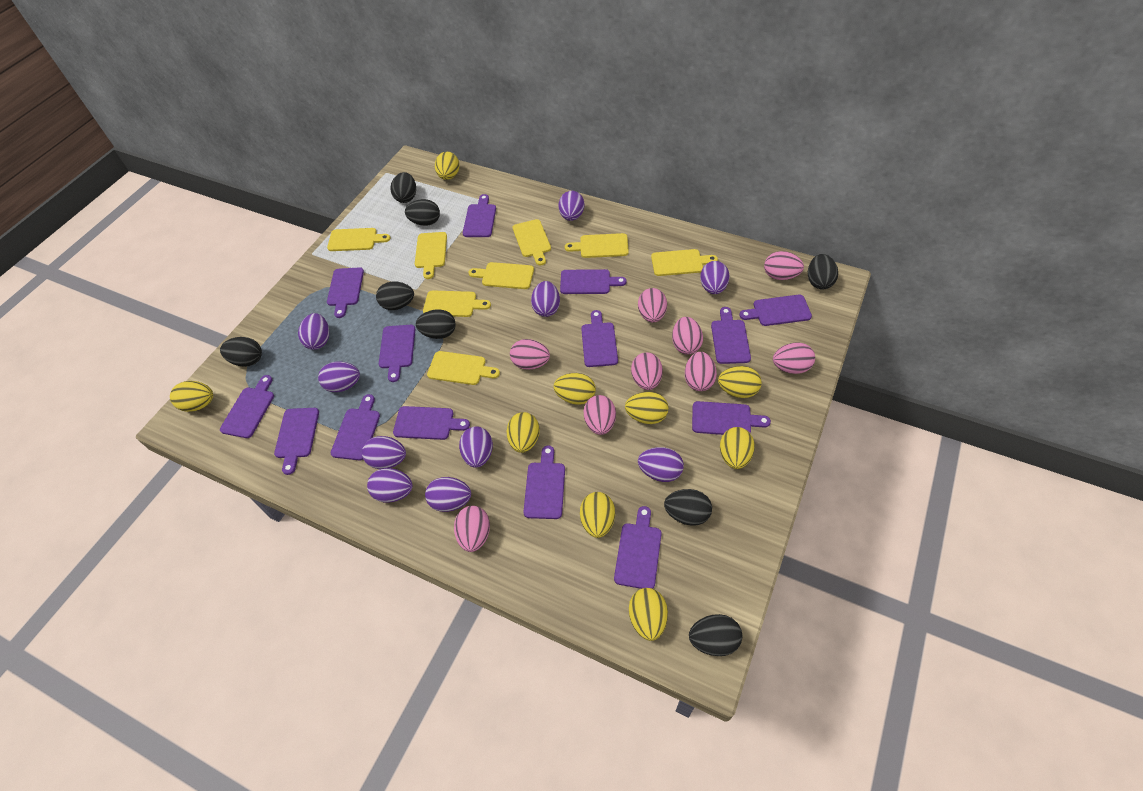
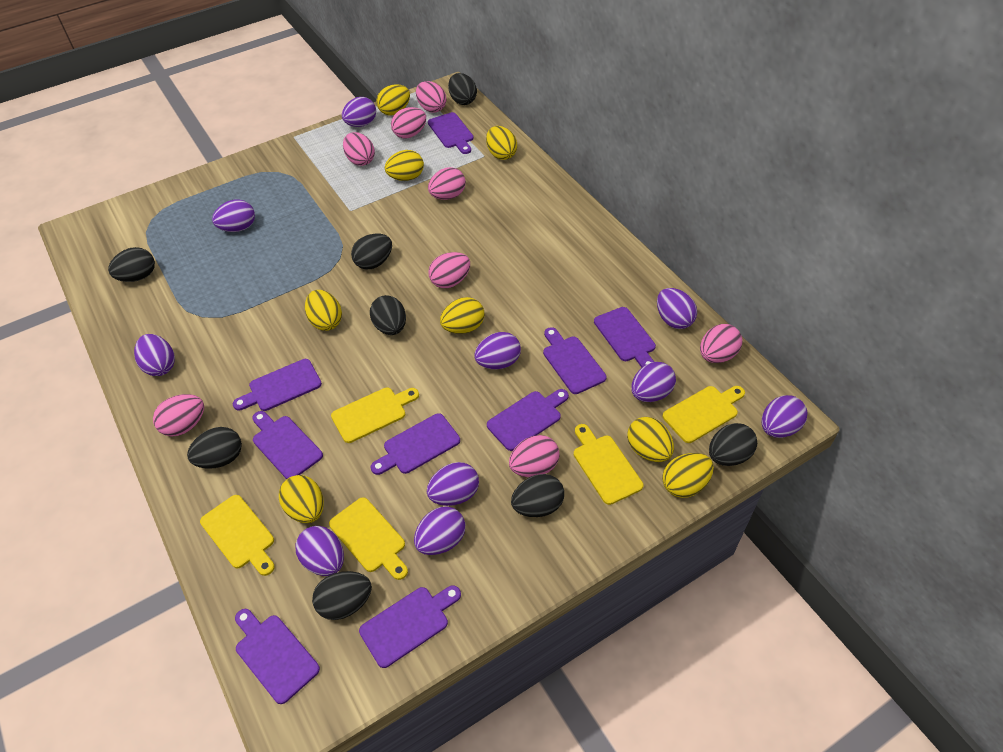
pink egg: 9 -> 8
purple cutting board: 14 -> 9
yellow cutting board: 8 -> 5
yellow egg: 9 -> 8

